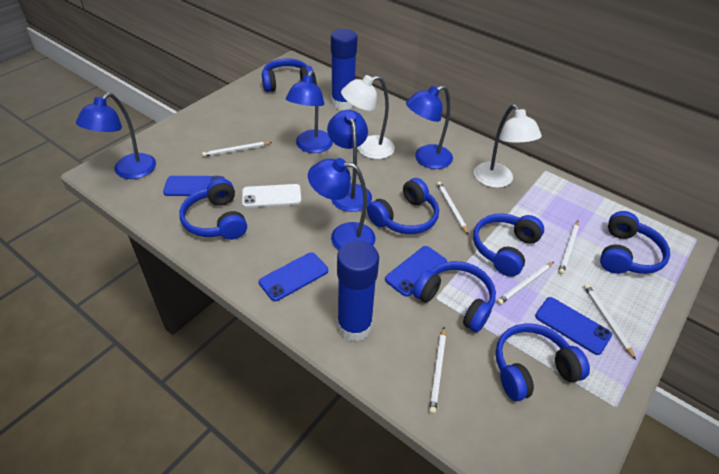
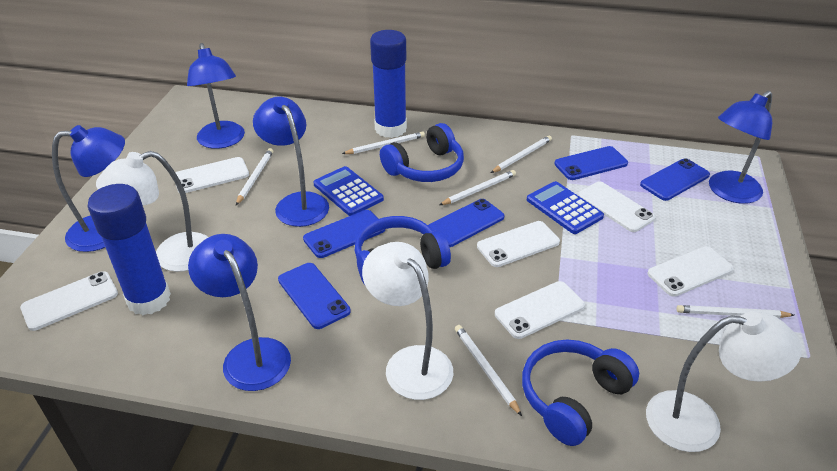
blue calculator: 0 -> 2
blue headphones: 7 -> 3
blue phone: 4 -> 5
white lamp: 2 -> 3
white phone: 1 -> 6

